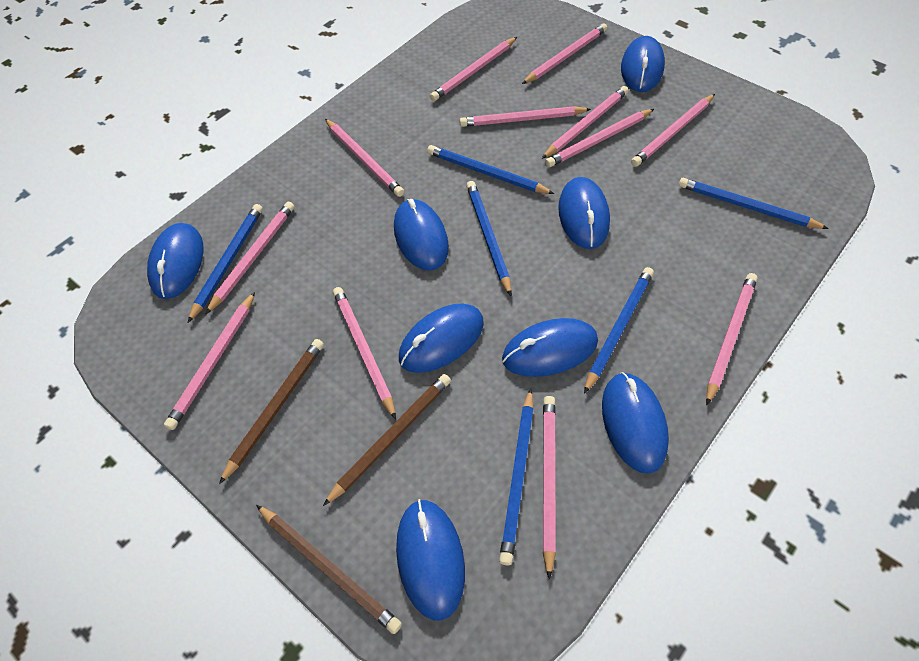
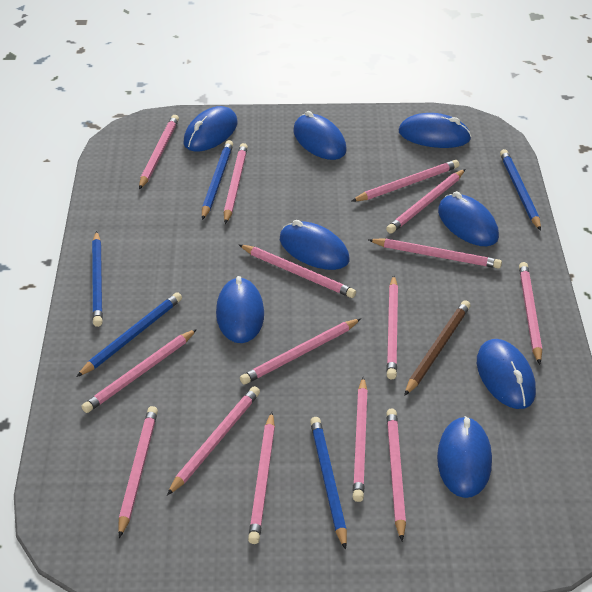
blue pencil: 6 -> 5
brown pencil: 3 -> 1
pink pencil: 12 -> 15

